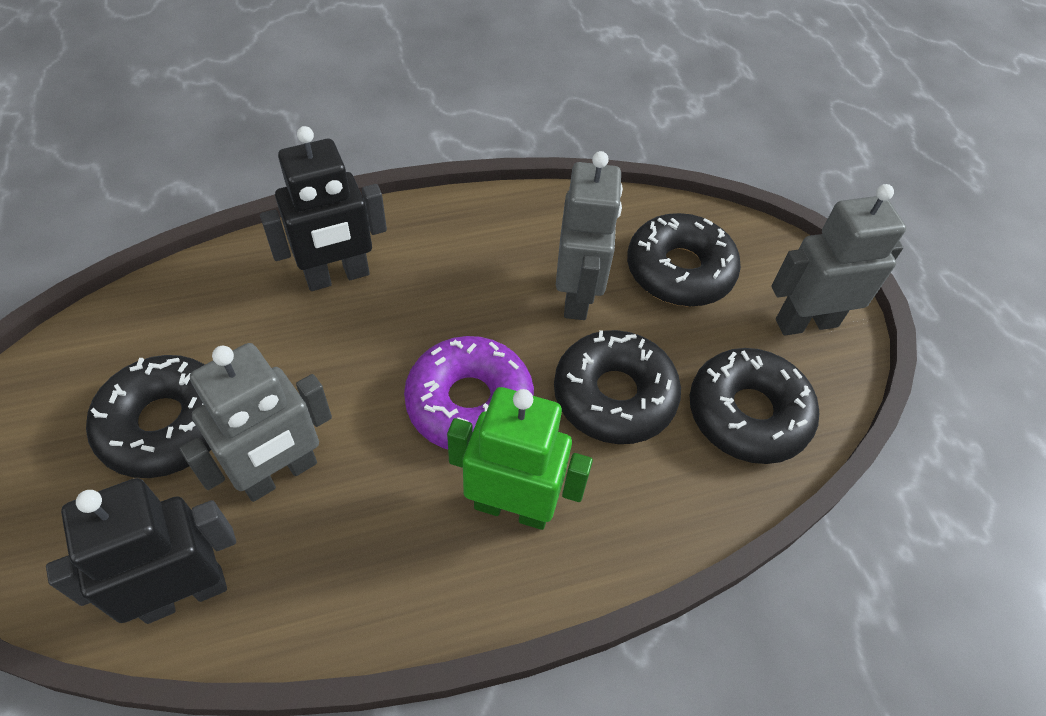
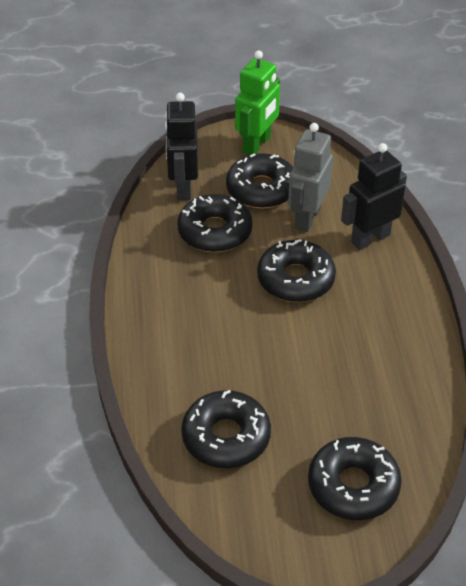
black donut: 4 -> 5
grey robot: 3 -> 1
purple donut: 1 -> 0

